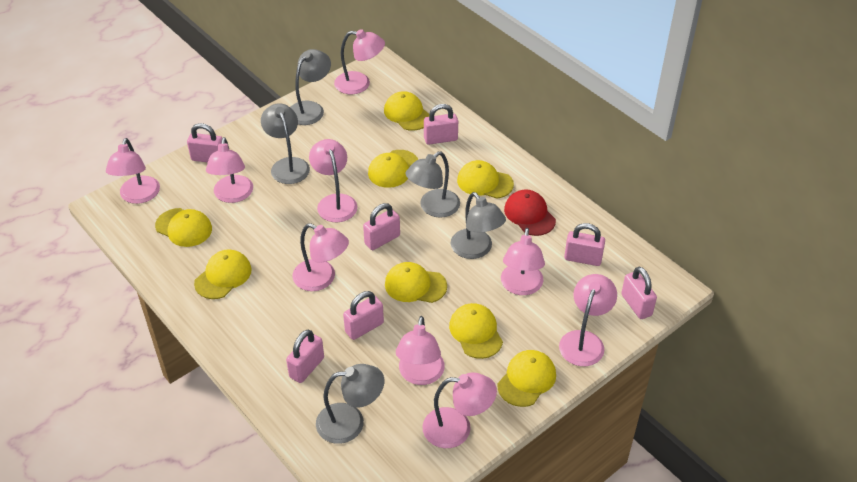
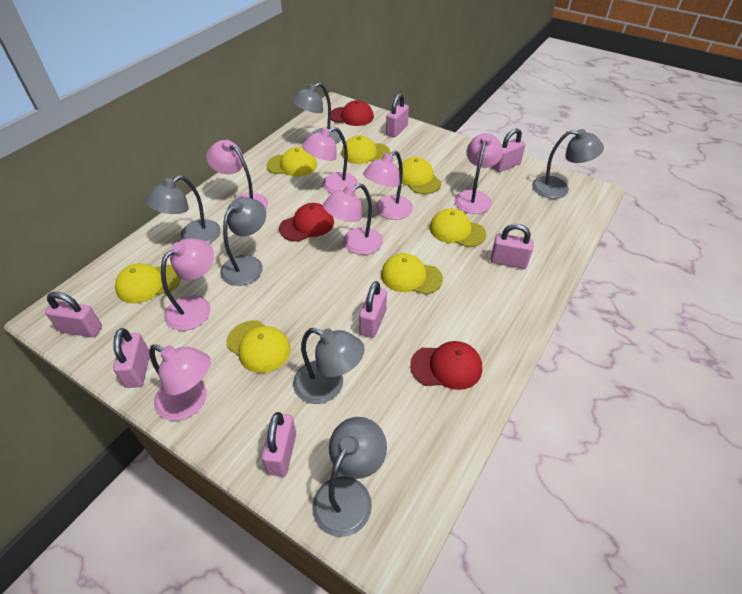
grey lamp: 5 -> 6
pink lamp: 9 -> 7
red cap: 1 -> 3
yellow cap: 8 -> 7

